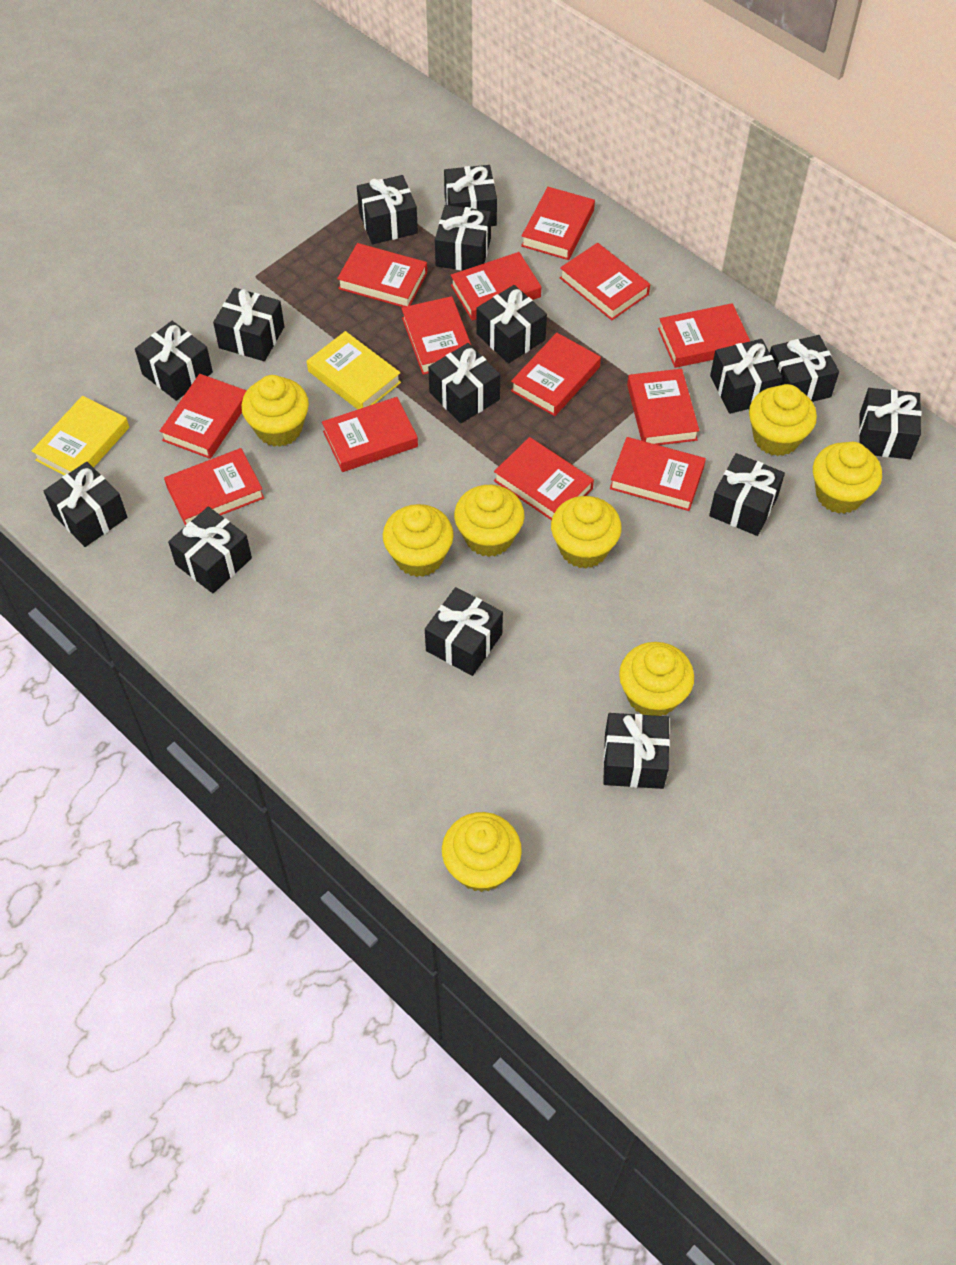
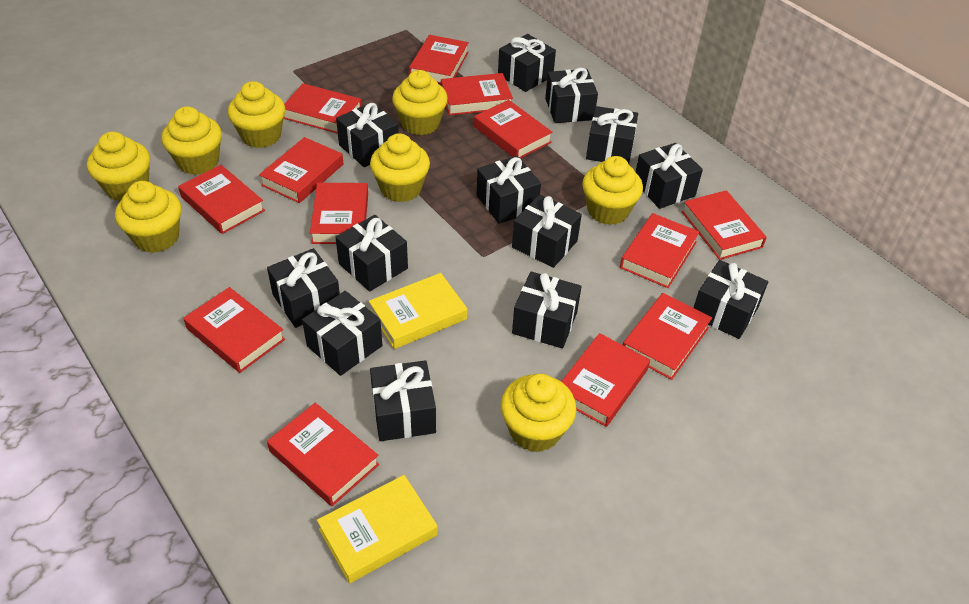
black gift: 15 -> 13

